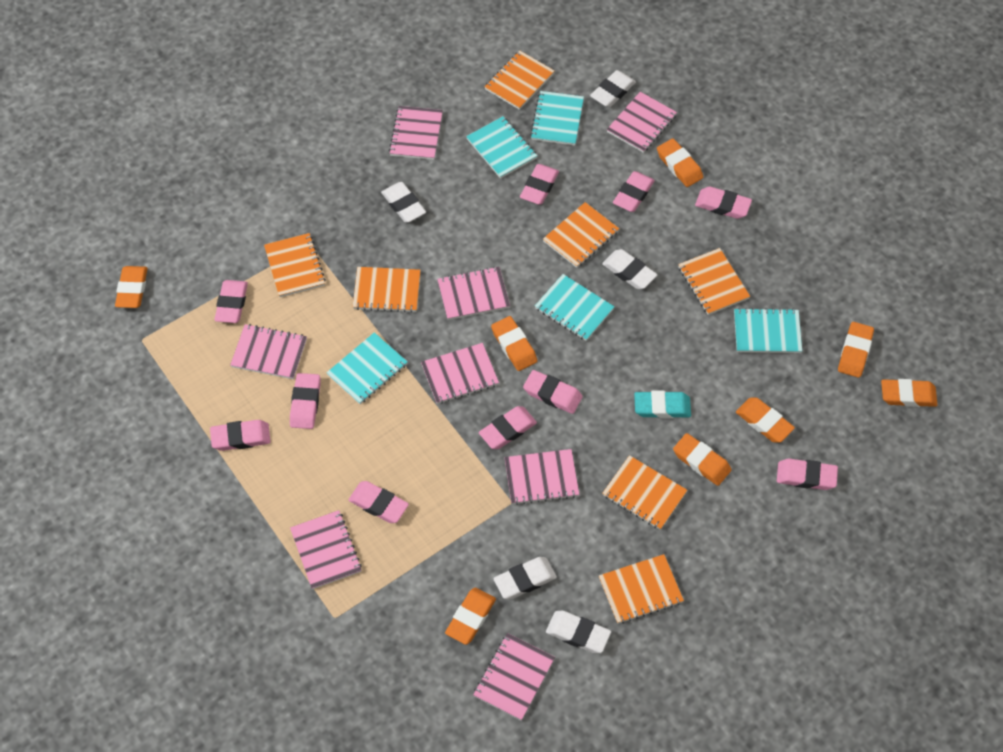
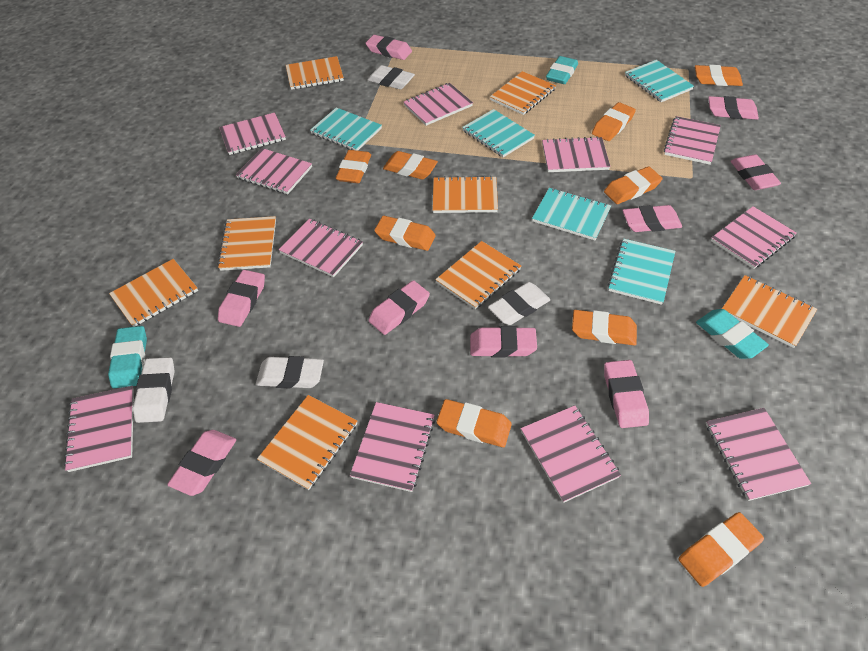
orange eraser: 8 -> 9
orange notebook: 7 -> 8
pink eraser: 10 -> 9
pink notebook: 8 -> 11
turquoise eraser: 1 -> 3
white eraser: 5 -> 4

